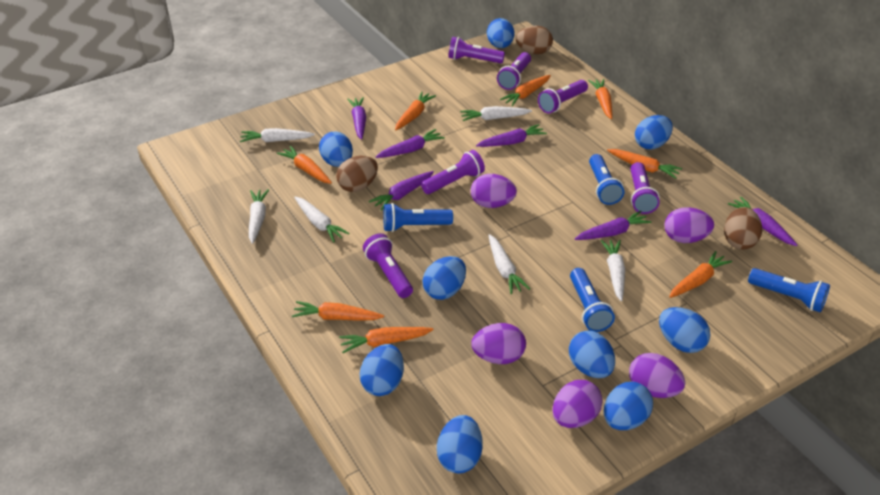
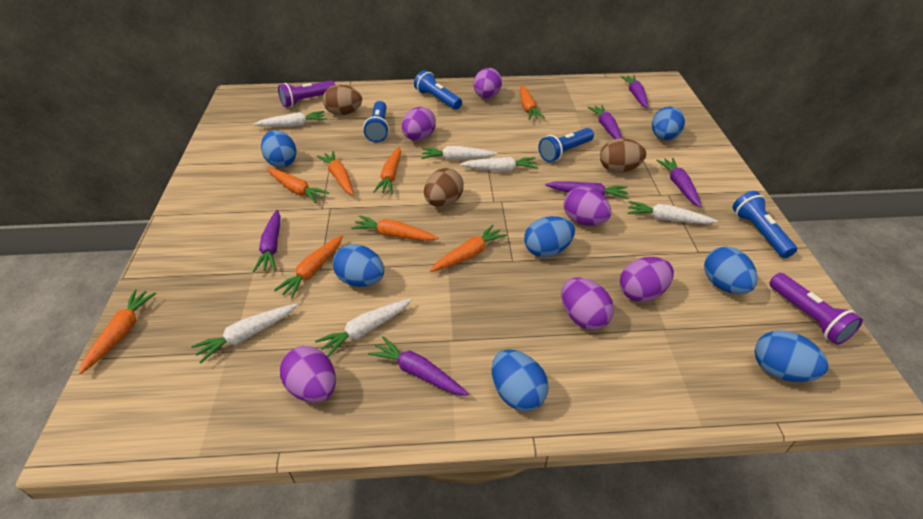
blue egg: 9 -> 7
purple egg: 5 -> 6
purple flashlight: 6 -> 2

